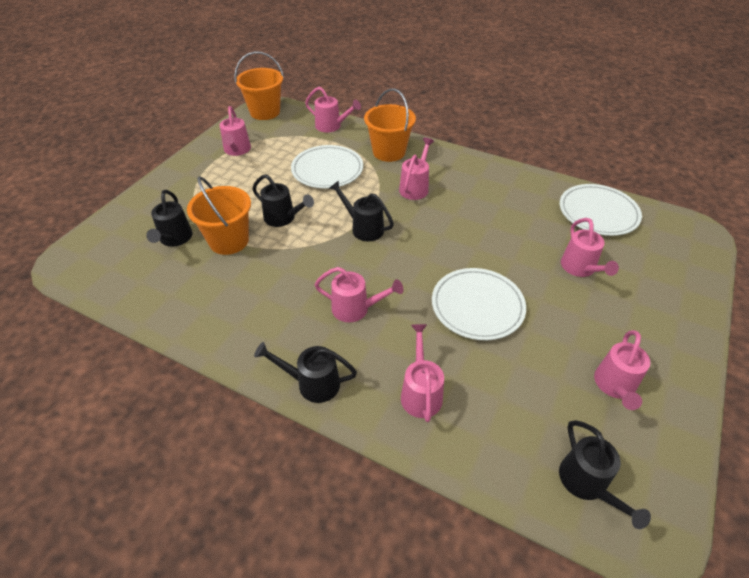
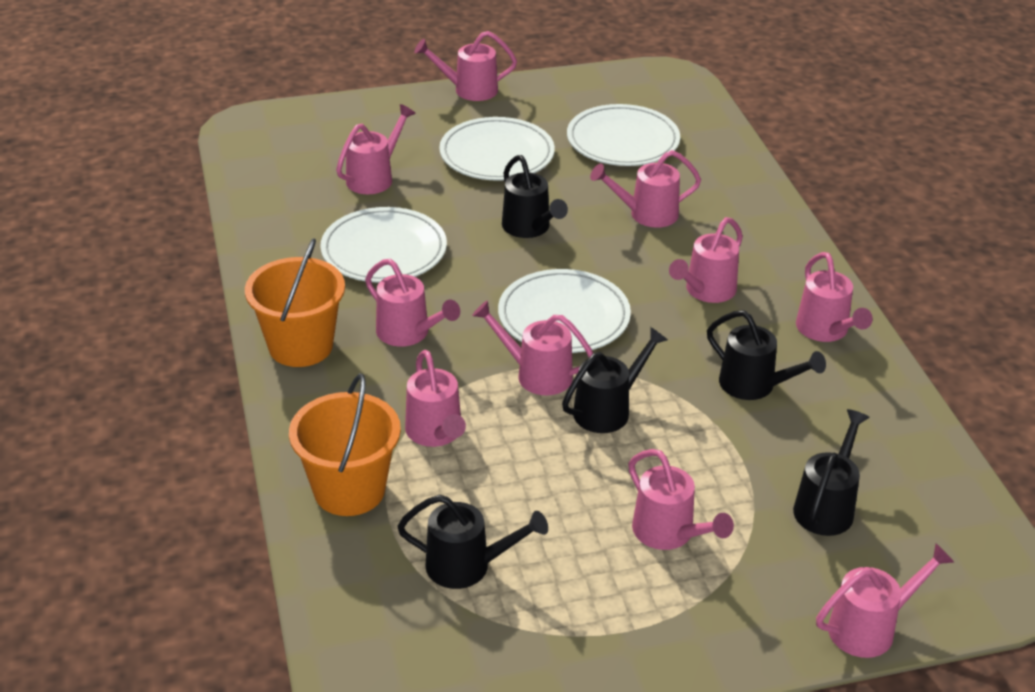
orange bucket: 3 -> 2
pink watering can: 7 -> 10
white plate: 3 -> 4

